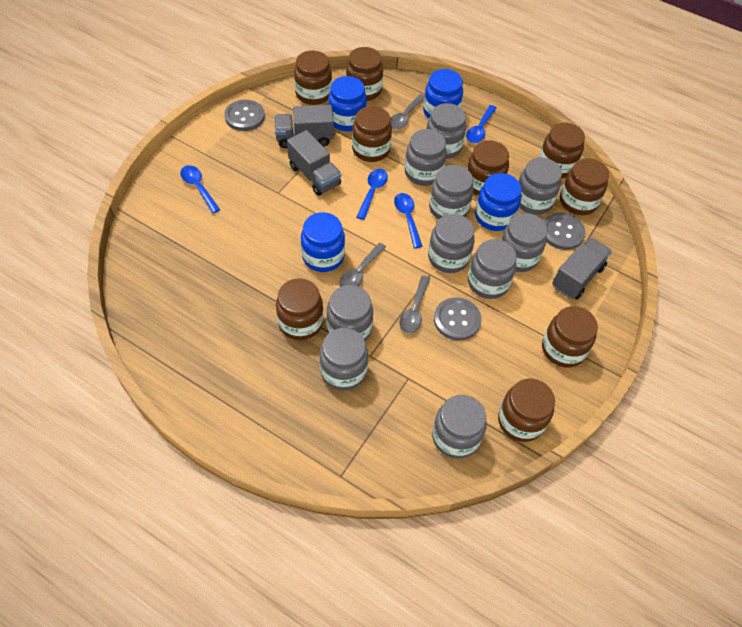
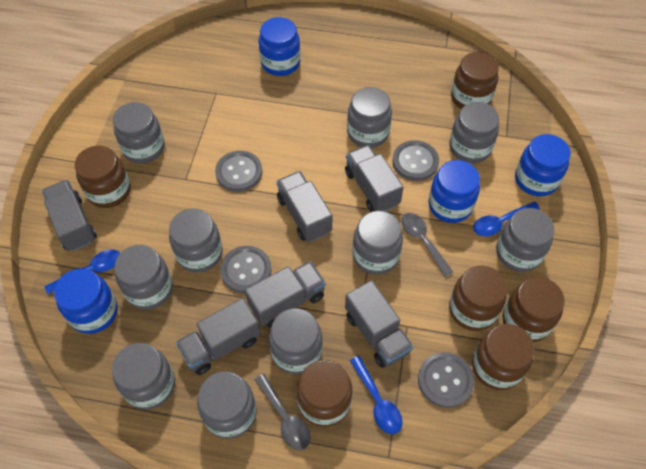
blue spoon: 4 -> 3
brown jar: 9 -> 6
grey button: 3 -> 4
grey spoon: 3 -> 2
grey truck: 3 -> 6

